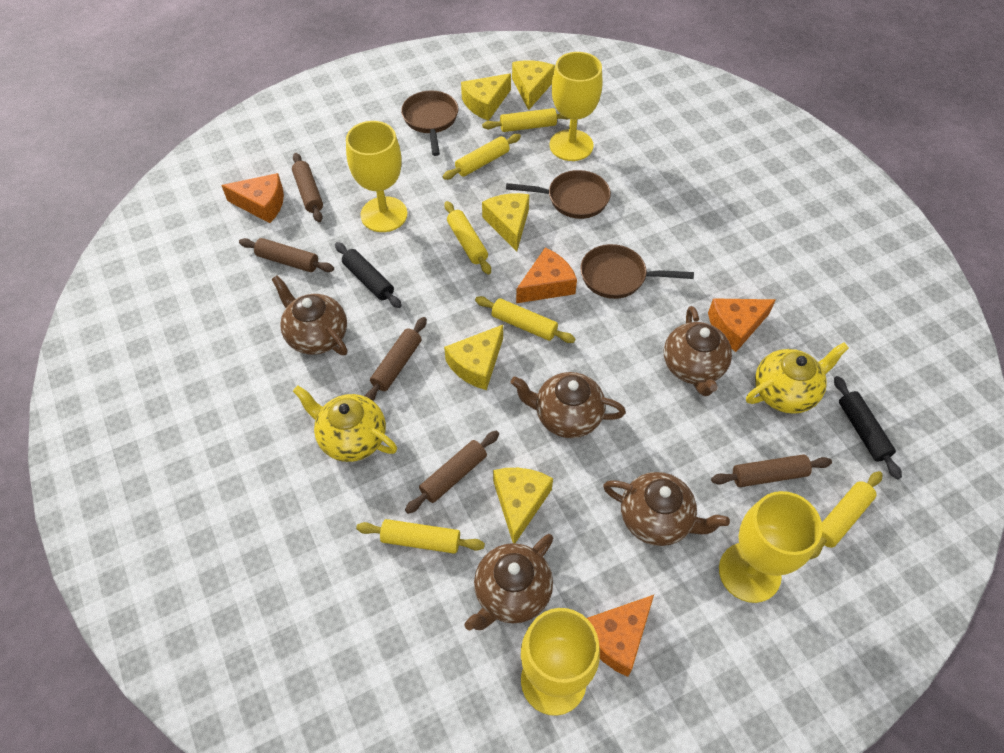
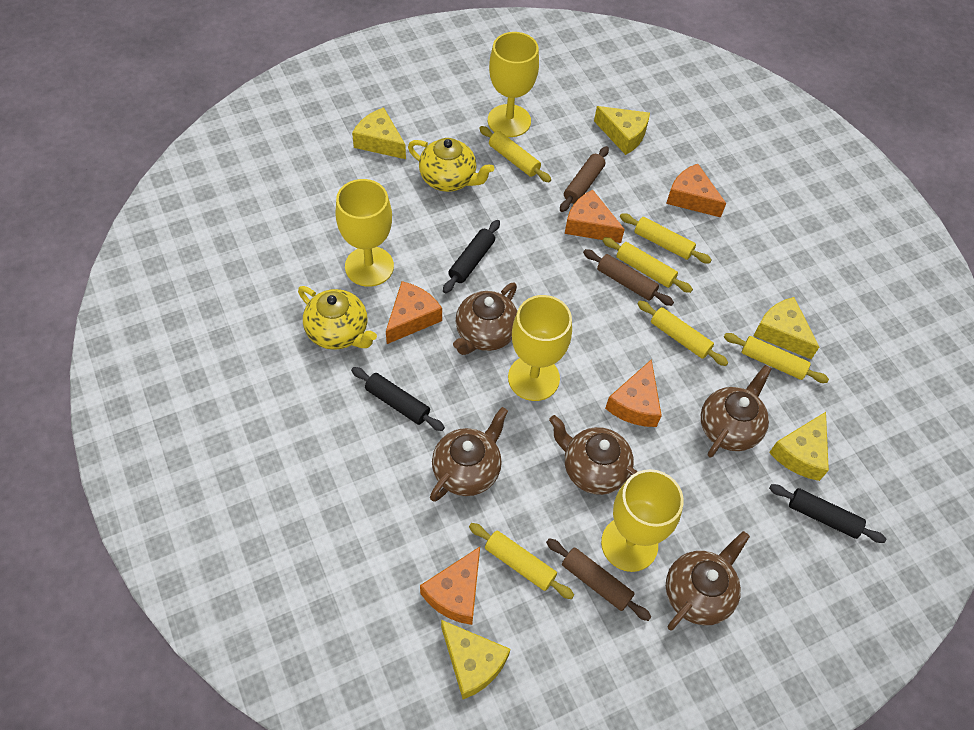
black rolling pin: 2 -> 3
brown pan: 3 -> 0
brown rolling pin: 5 -> 3
orange cheese: 4 -> 5

